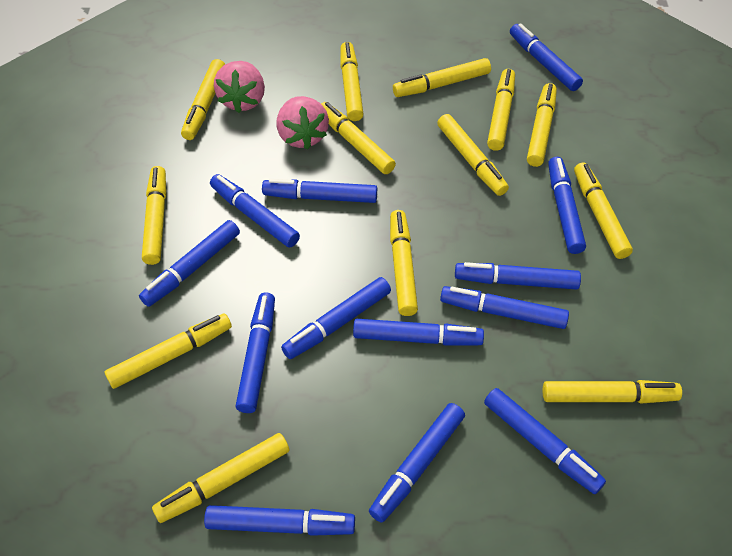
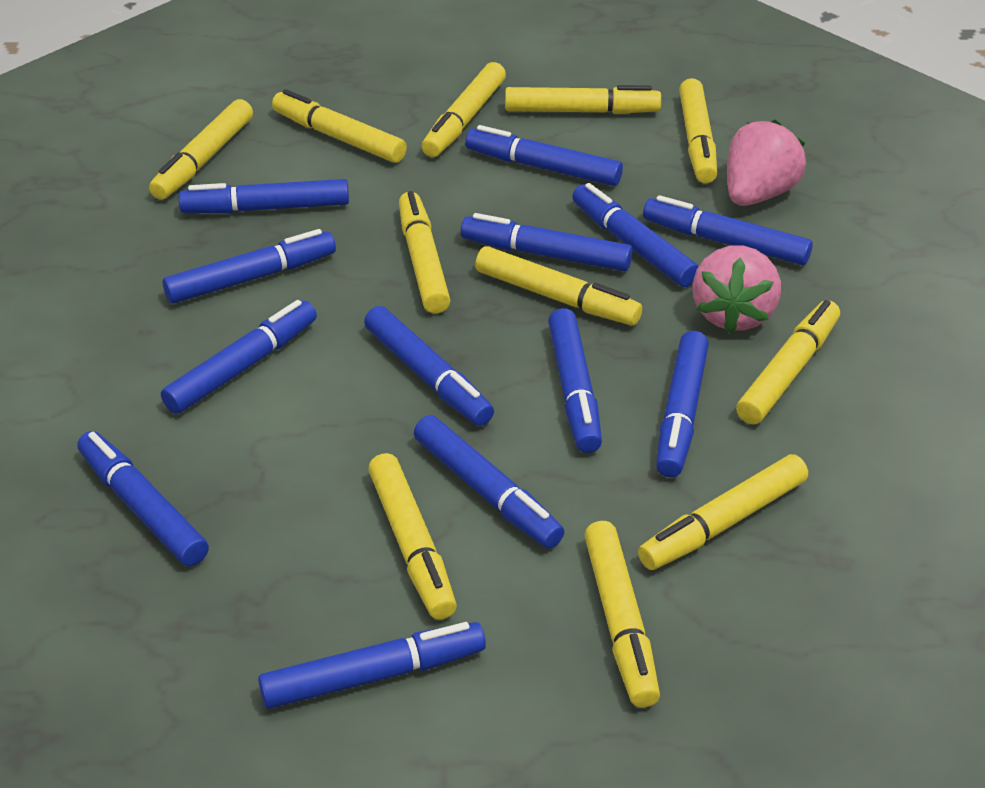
yellow marker: 13 -> 11

